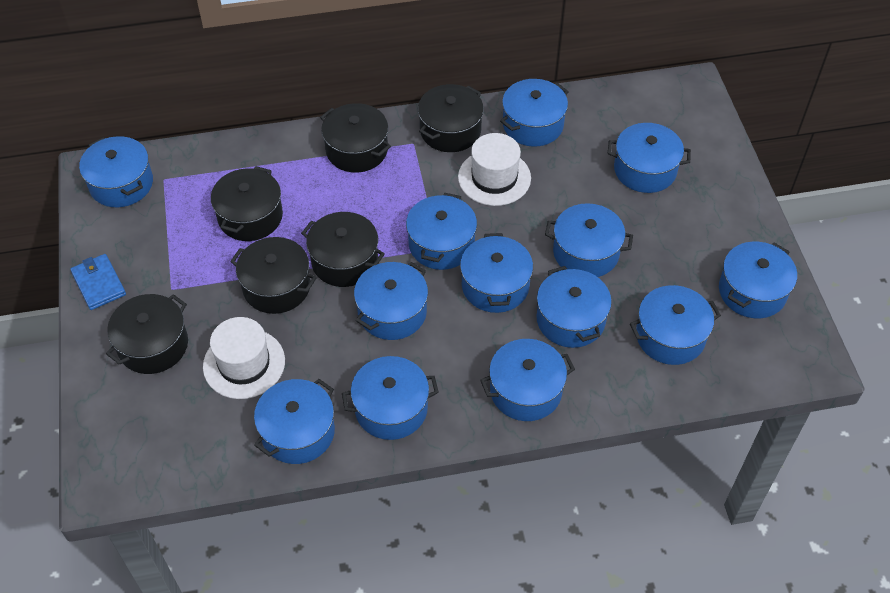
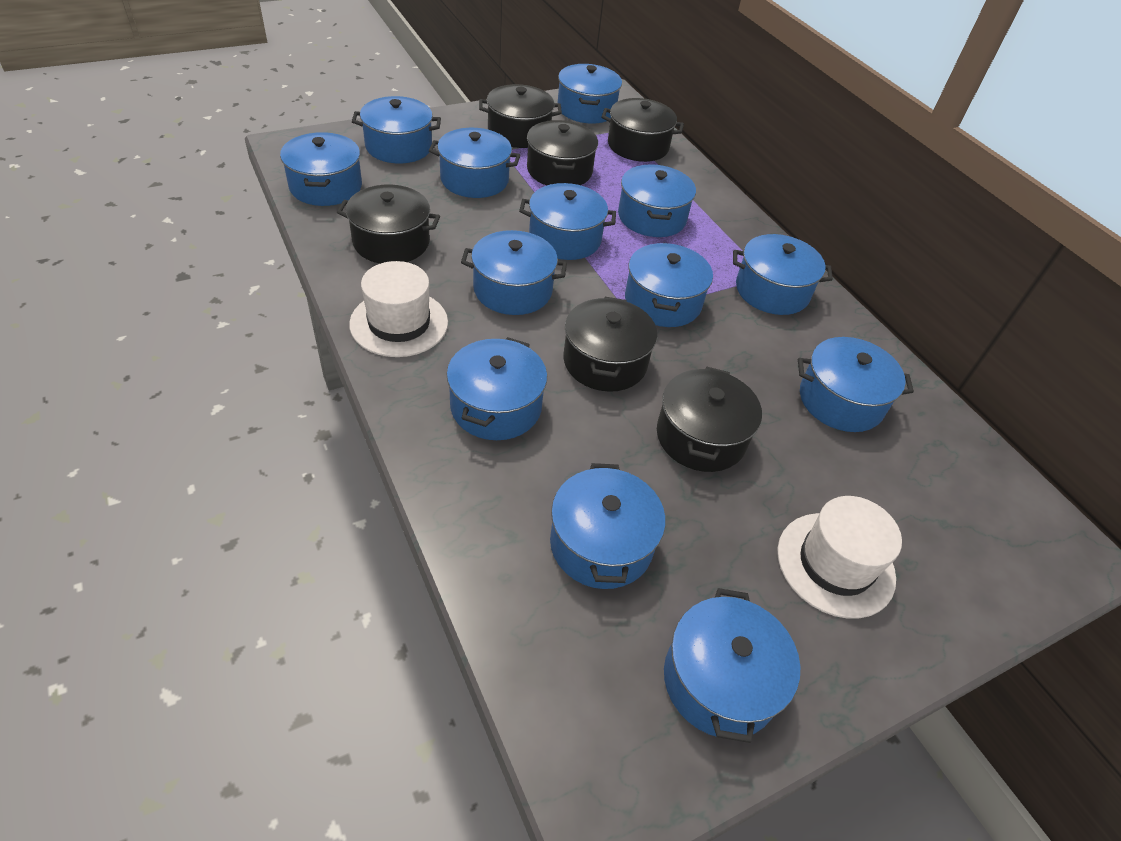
blue wallet: 1 -> 0

